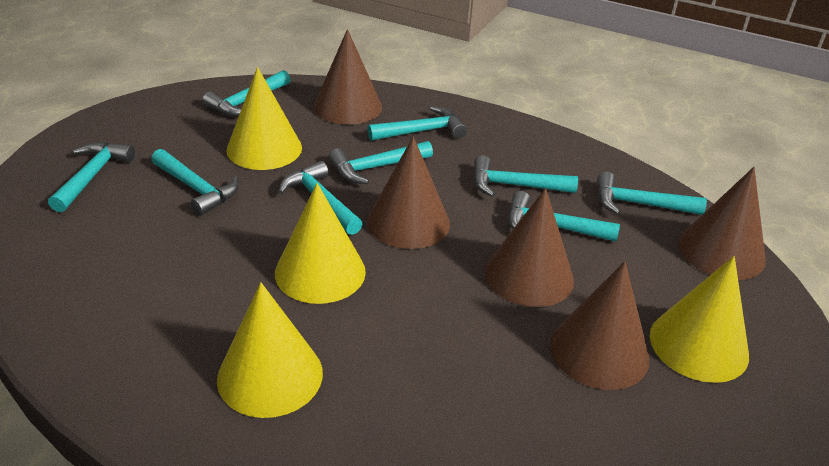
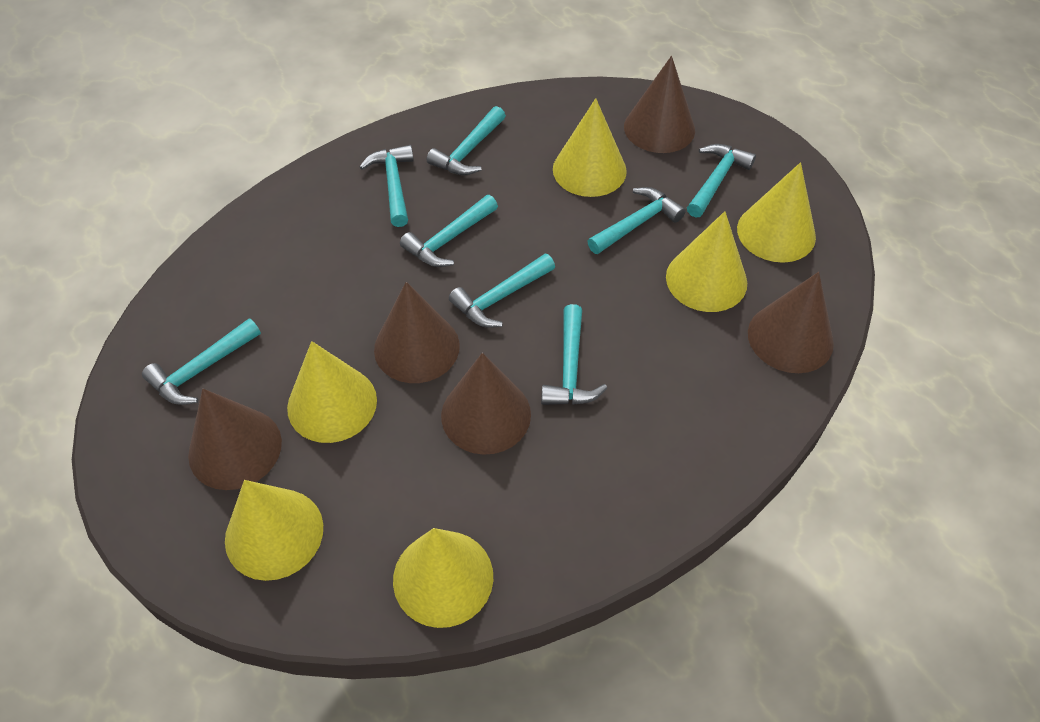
turquoise hammer: 9 -> 8
yellow cone: 4 -> 6

